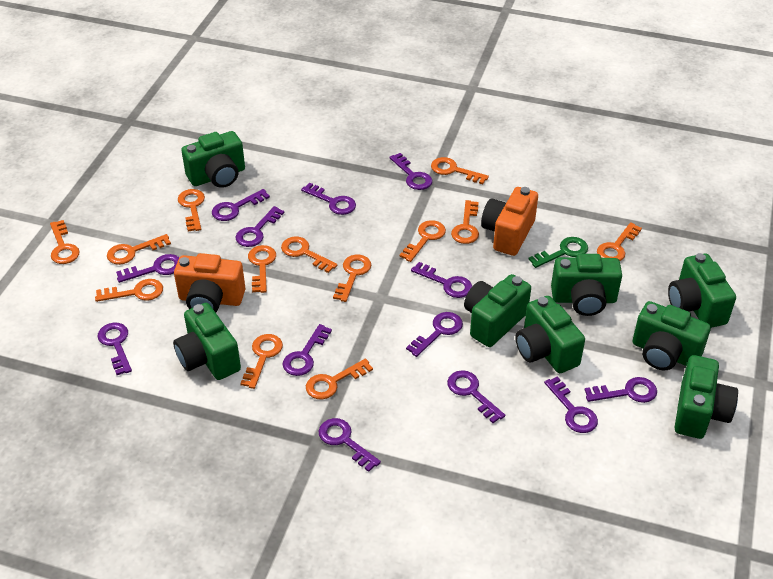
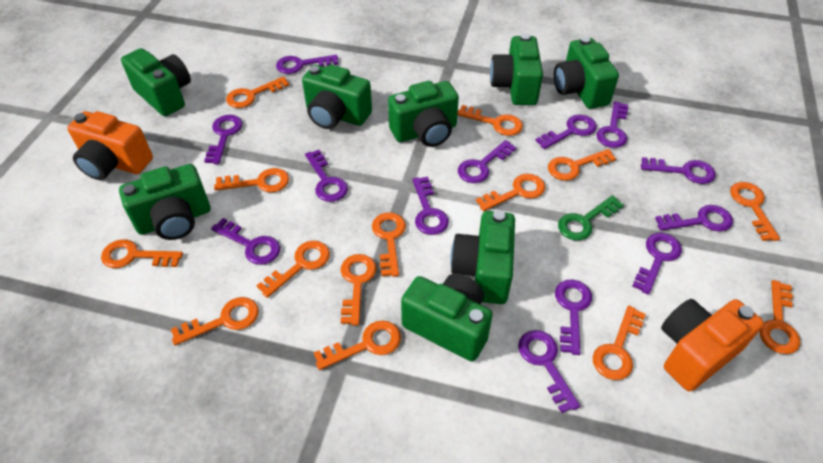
orange key: 13 -> 14

